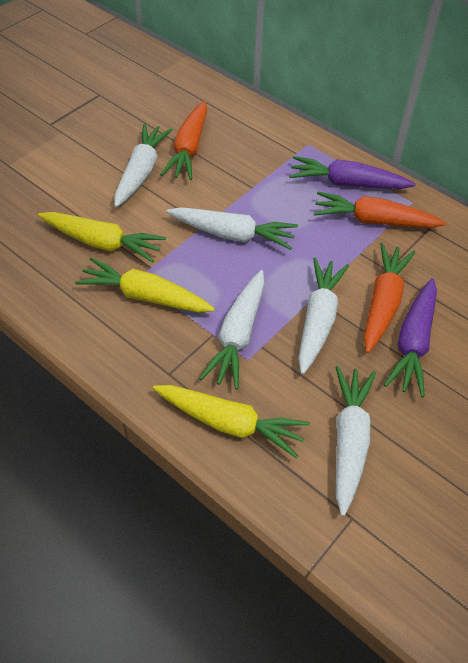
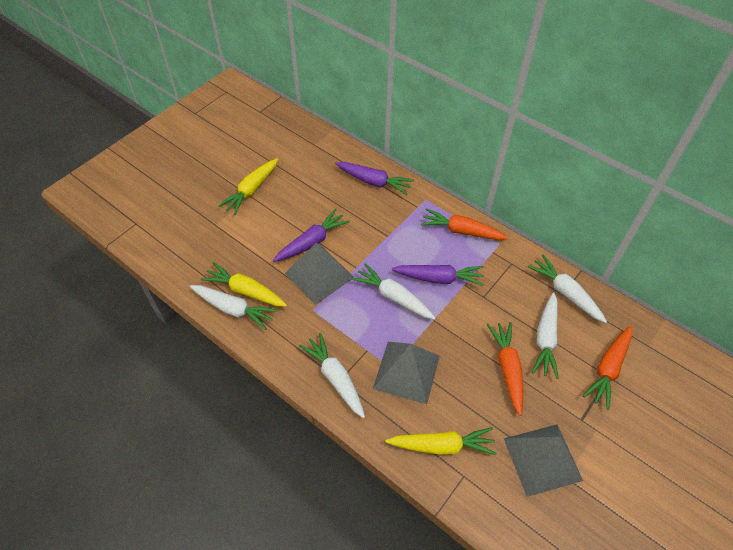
grey pyramid: 0 -> 3
purple carrot: 2 -> 3

